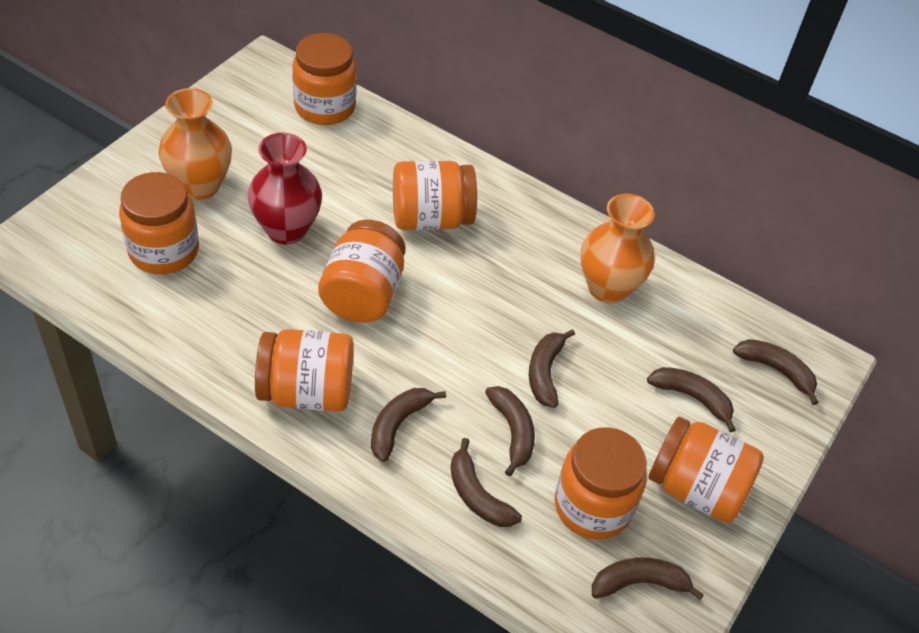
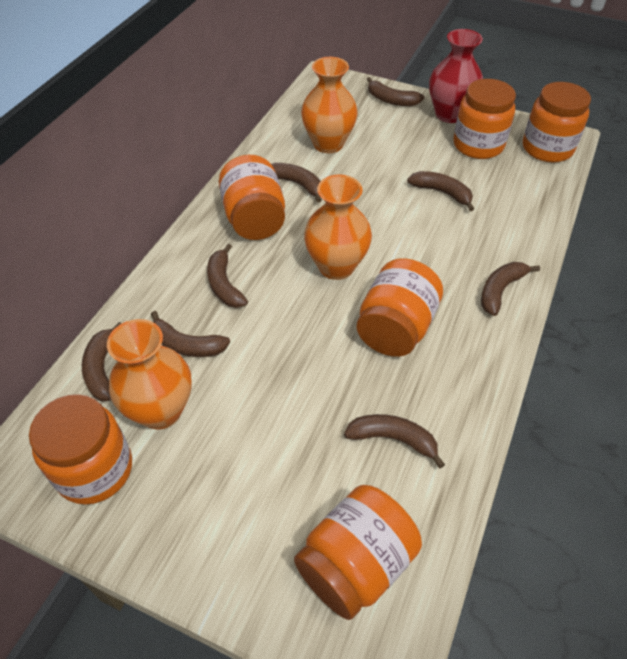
brown banana: 7 -> 8
orange jar: 7 -> 6
orange vase: 2 -> 3

